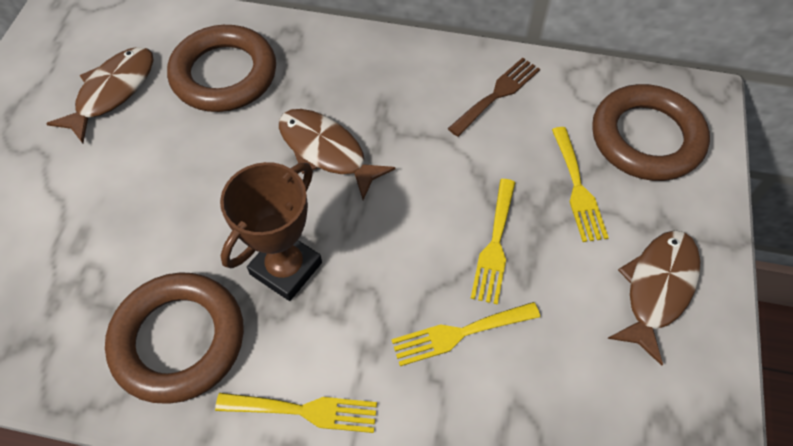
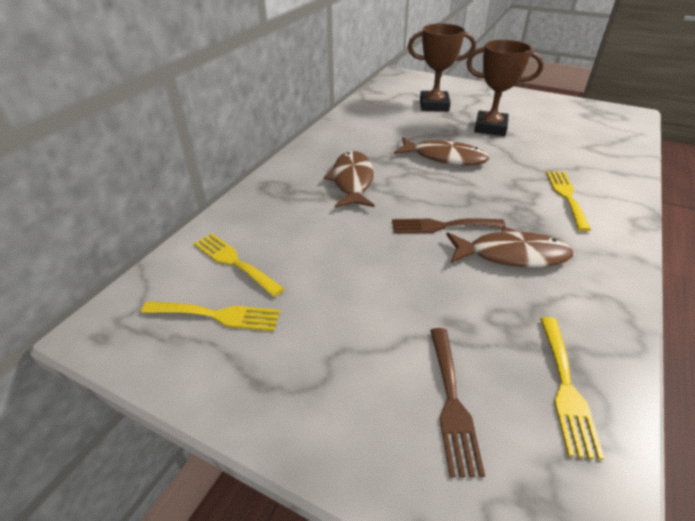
brown fork: 1 -> 2
brown ring: 3 -> 0
brown trophy: 1 -> 2

